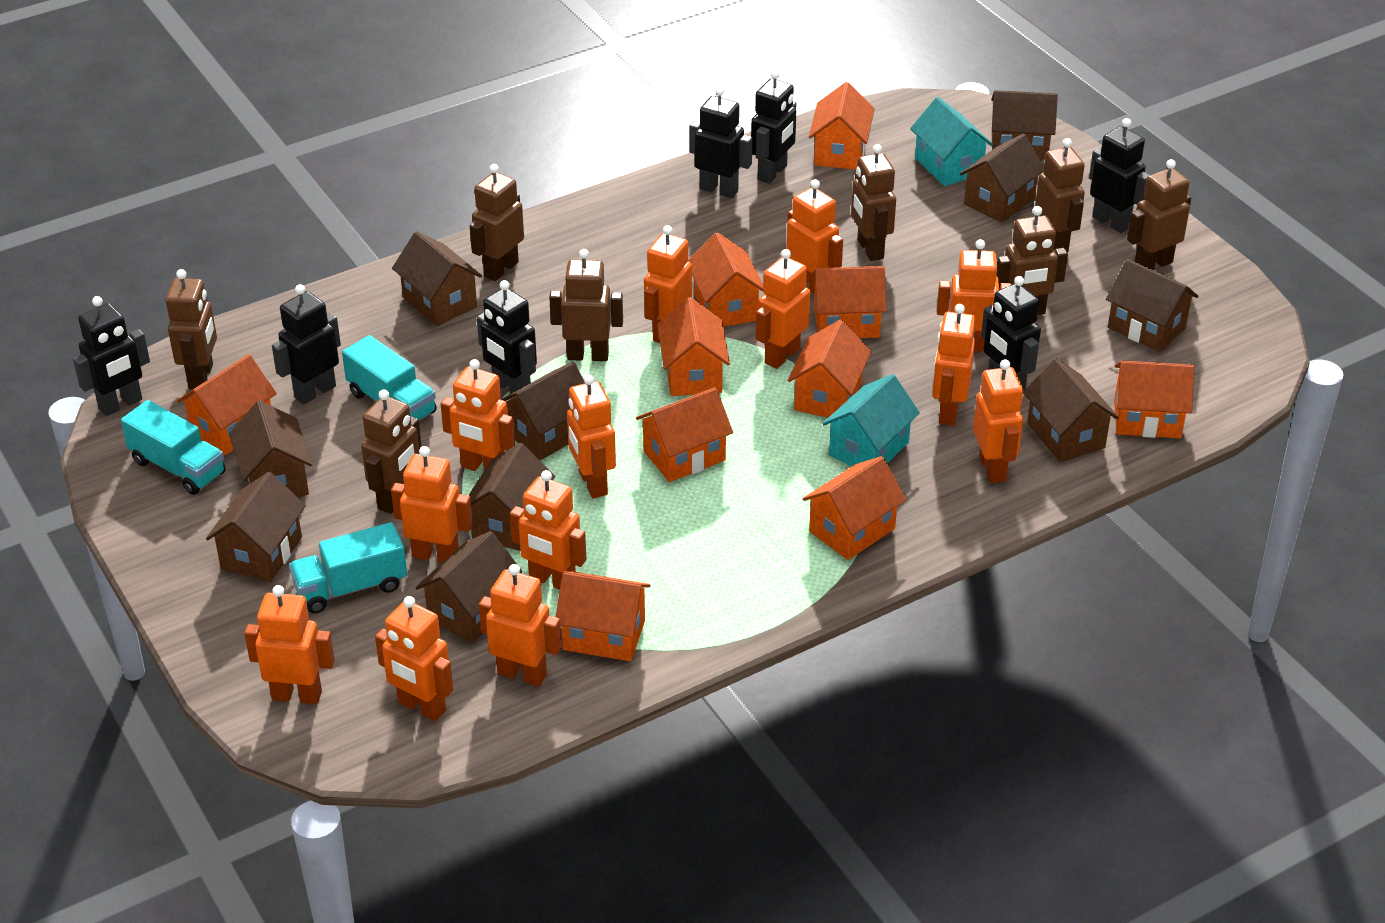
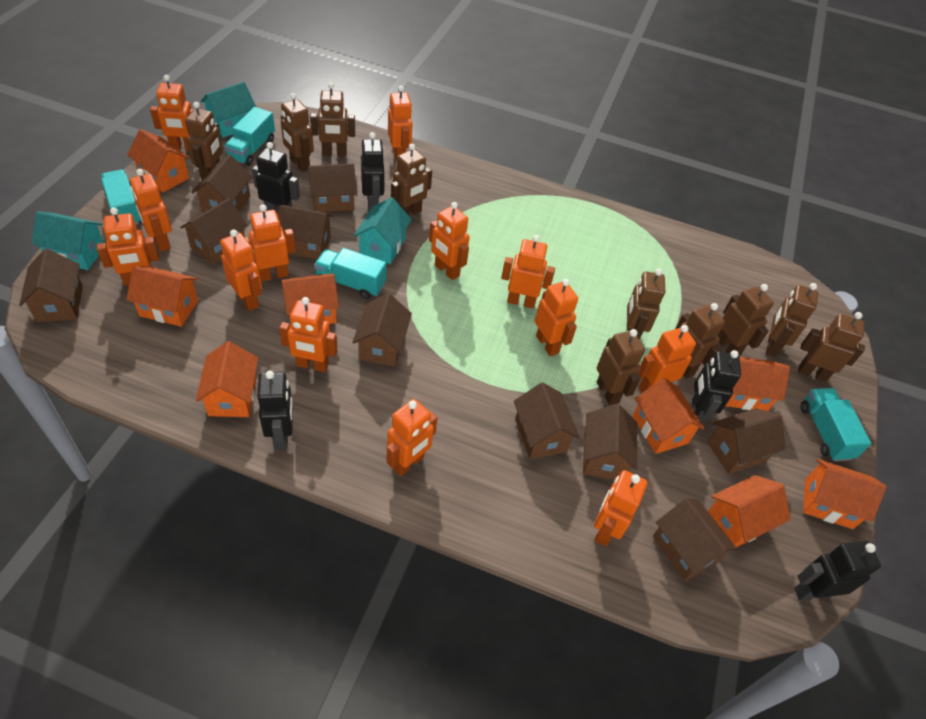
black robot: 7 -> 5
brown robot: 8 -> 10
orange house: 10 -> 8
turquoise house: 2 -> 3
turquoise truck: 3 -> 4

